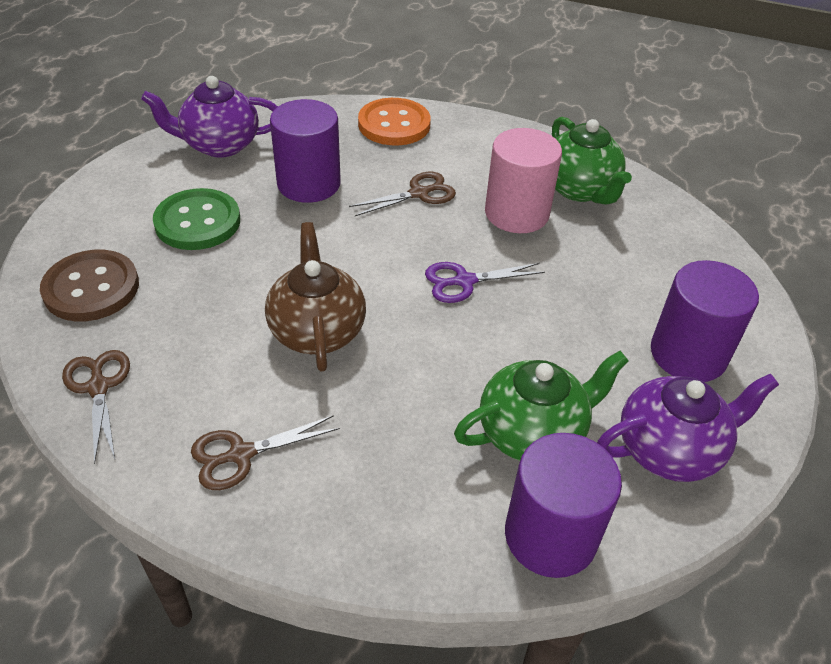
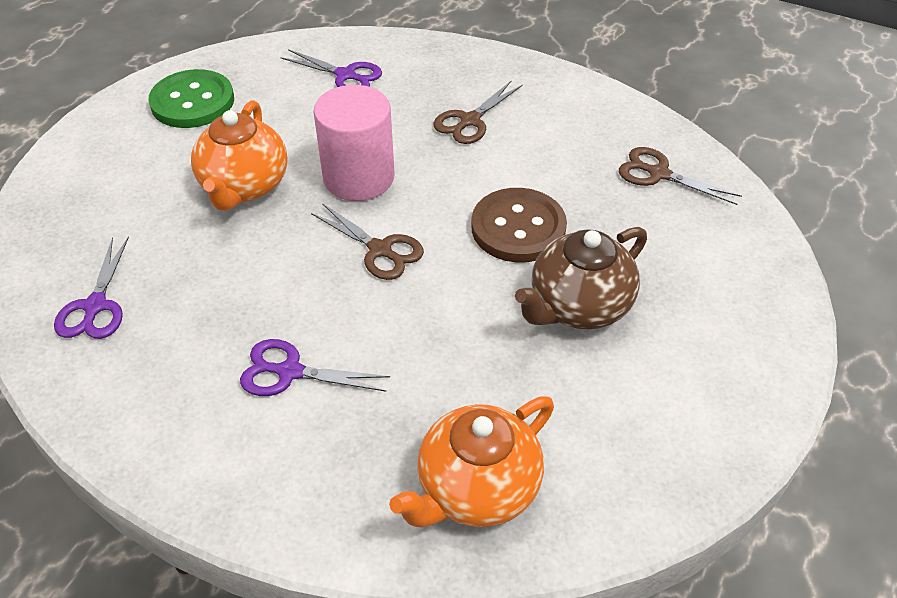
green teapot: 2 -> 0
orange button: 1 -> 0
orange teapot: 0 -> 2
purple cylinder: 3 -> 0
purple scissors: 1 -> 3
purple teapot: 2 -> 0

